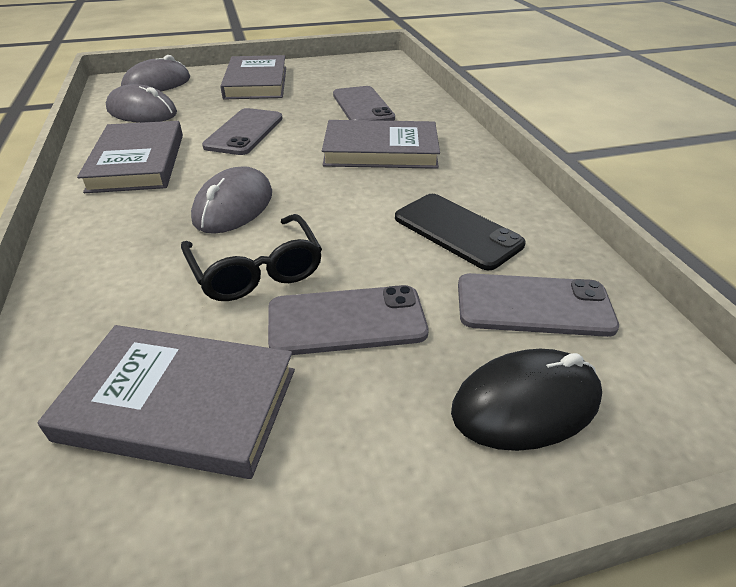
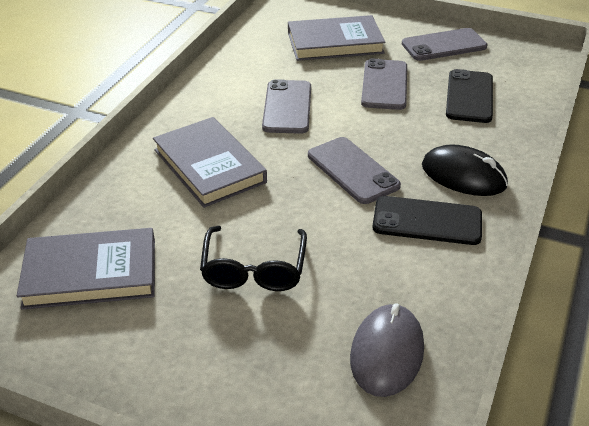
black phone: 1 -> 2
grey book: 4 -> 3
grey mouse: 3 -> 1

